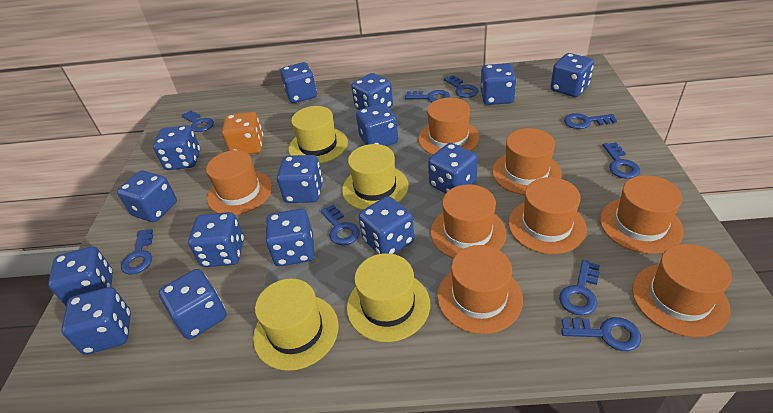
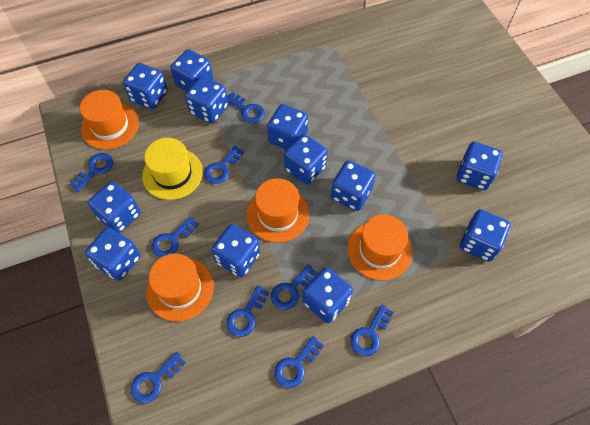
blue dice: 15 -> 12
orange dice: 1 -> 0
orange hat: 8 -> 4
yellow hat: 4 -> 1

